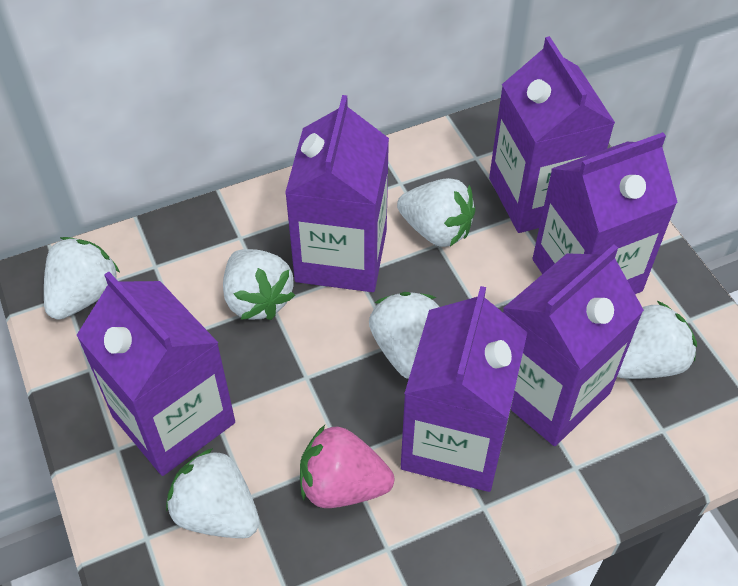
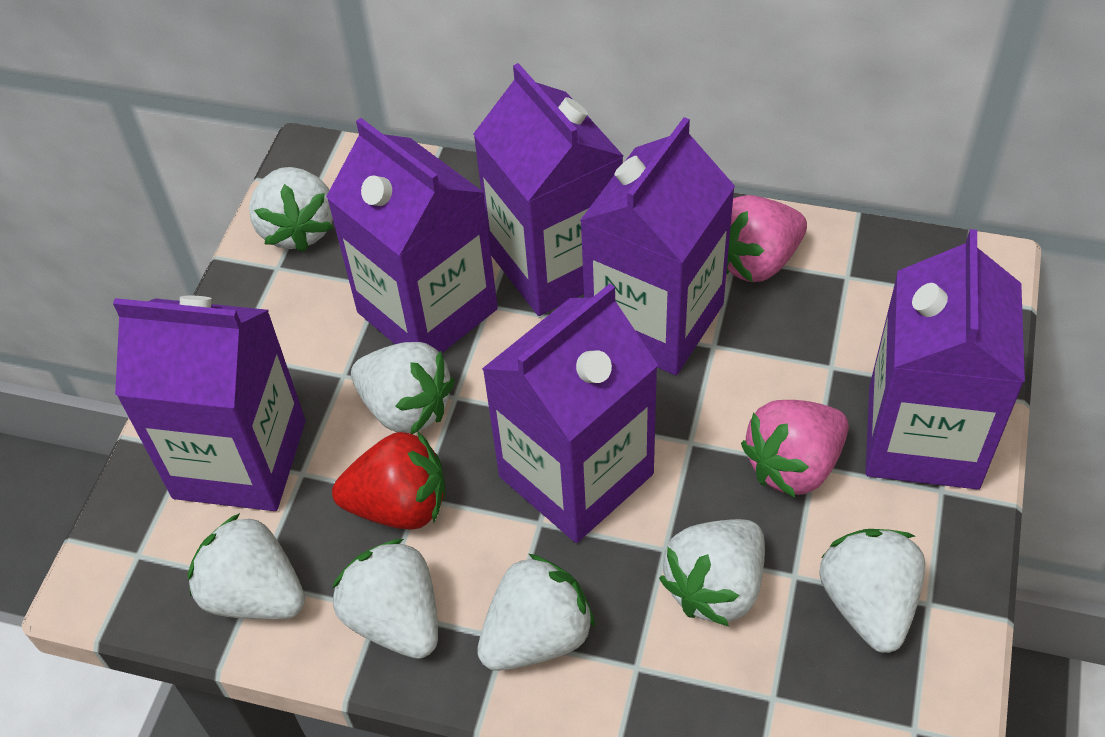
pink strawberry: 1 -> 2
red strawberry: 0 -> 1
white strawberry: 6 -> 7

